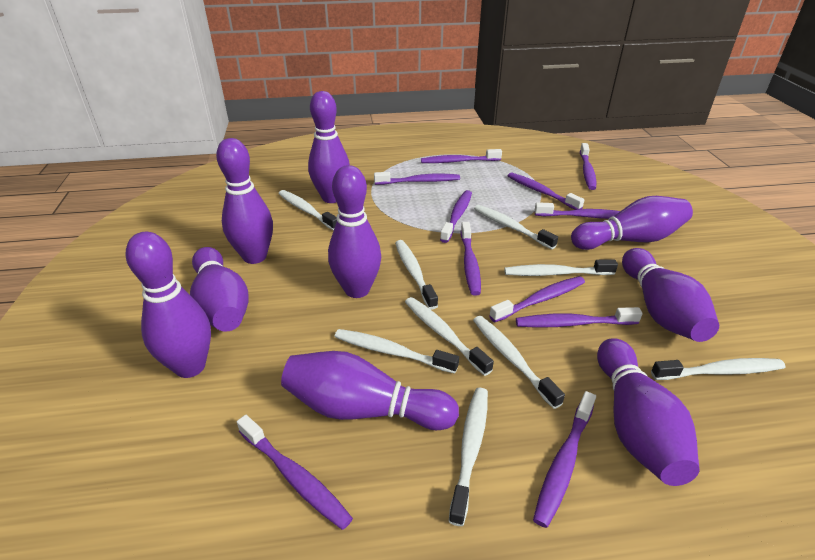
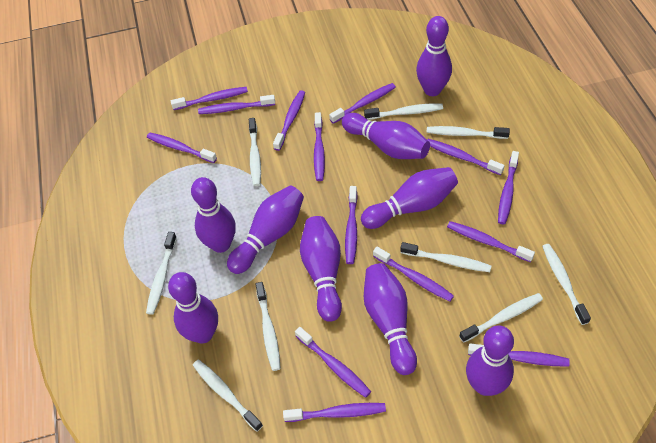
purple toothbrush: 11 -> 14

